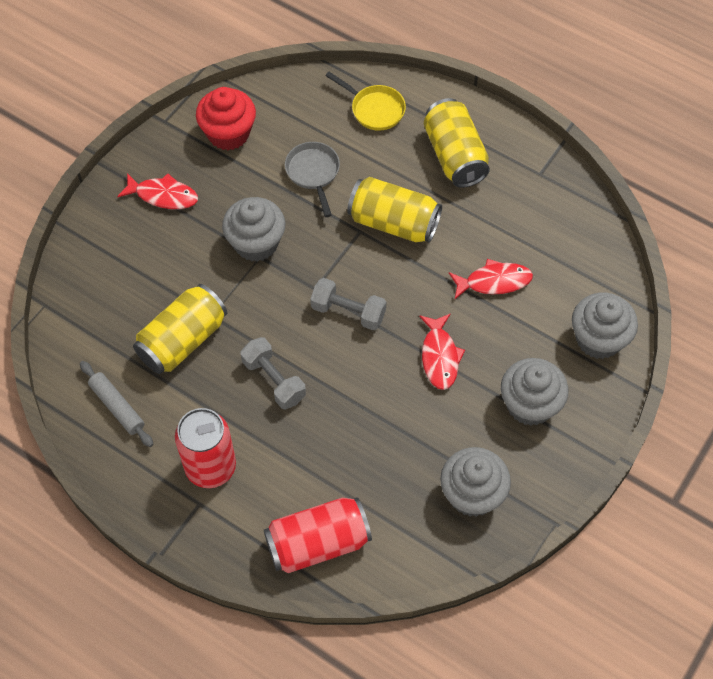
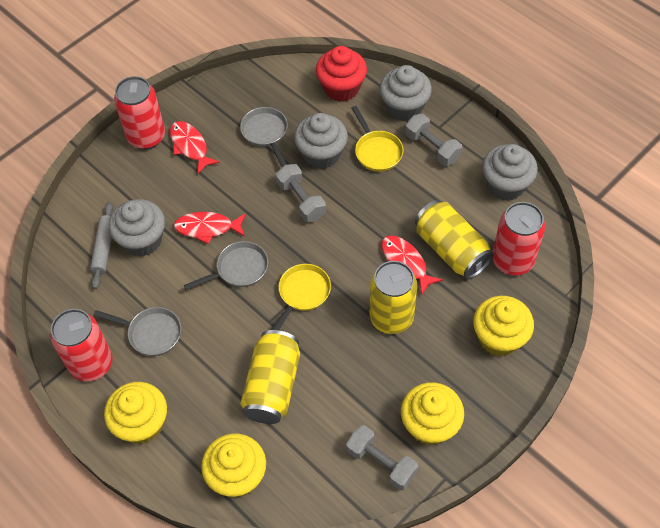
grey dumbbell: 2 -> 3
grey pan: 1 -> 3
red can: 2 -> 3
yellow cupcake: 0 -> 4
yellow pan: 1 -> 2

